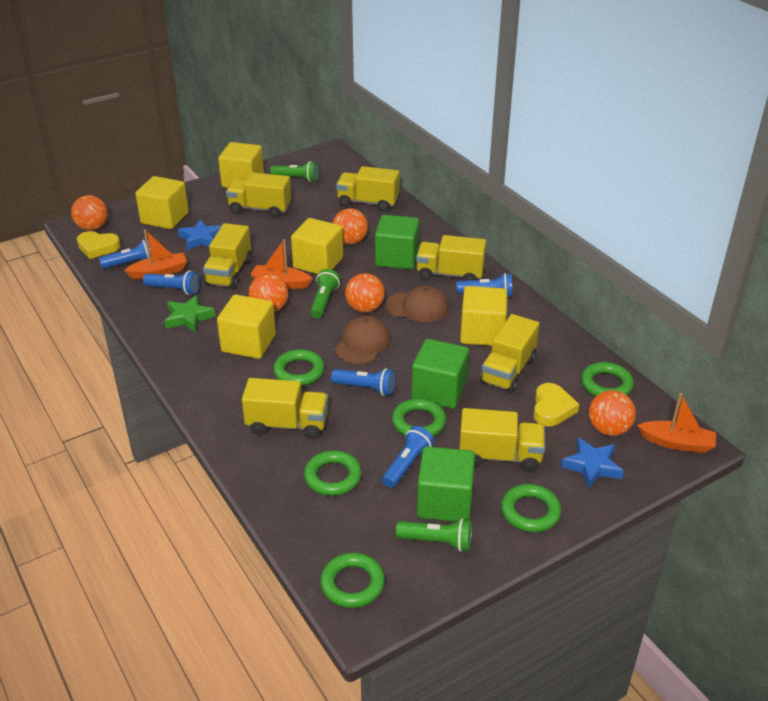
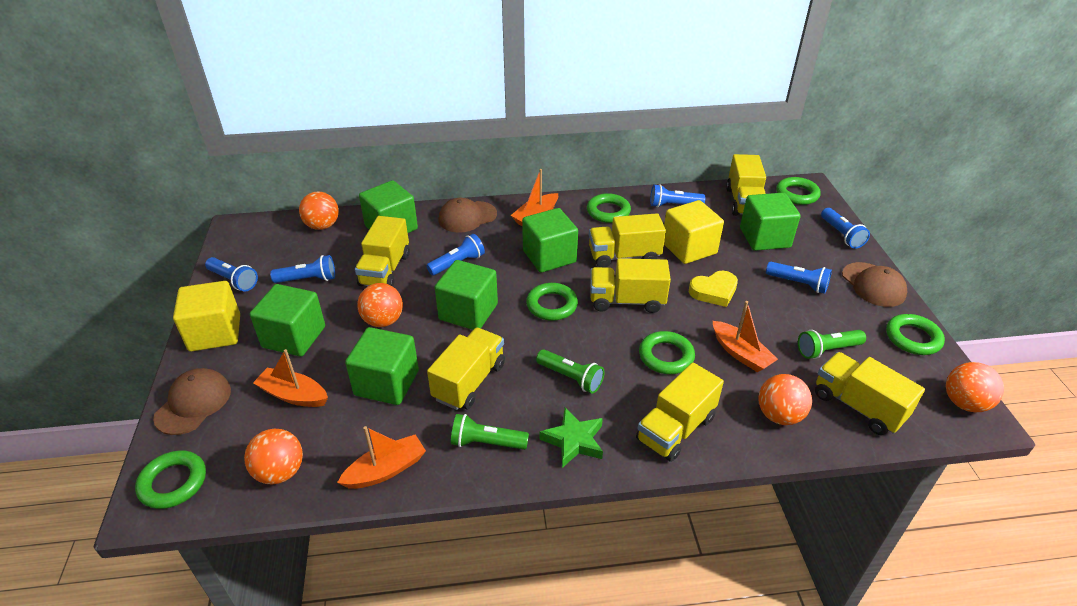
blue flashlight: 5 -> 6
blue star: 2 -> 0
brown cap: 2 -> 3
green cube: 3 -> 6
orange boat: 3 -> 4
yellow cube: 5 -> 2
yellow heart: 2 -> 1

